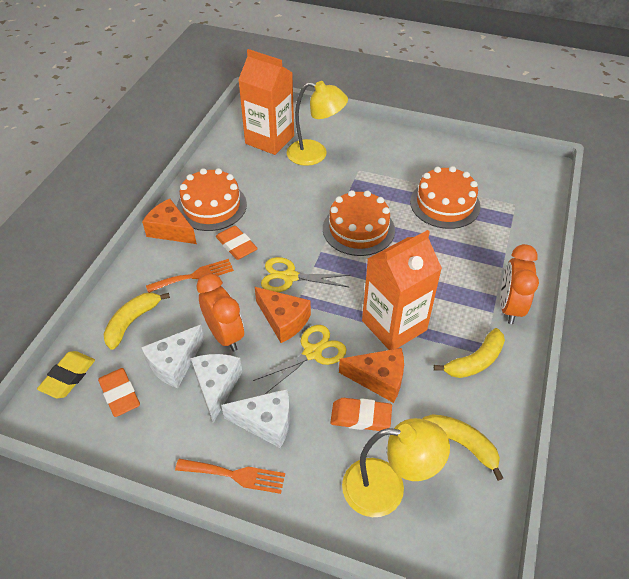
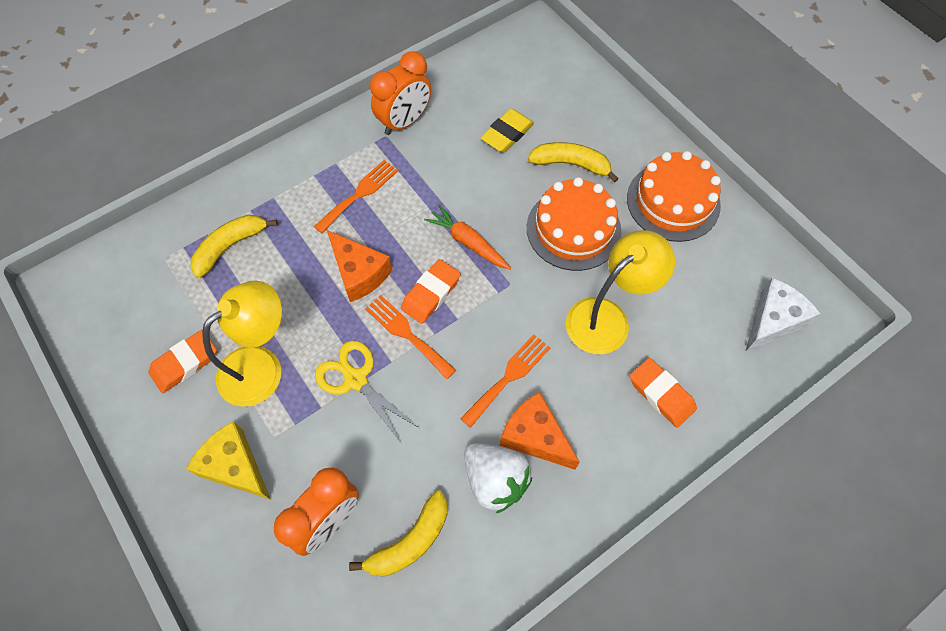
orange cake: 3 -> 2
orange carrot: 0 -> 1
orange carton: 2 -> 0
orange cheese: 3 -> 2
orange fork: 2 -> 3
white cheese: 3 -> 1
white strawberry: 0 -> 1
yellow cheese: 0 -> 1
yellow scissors: 2 -> 1

